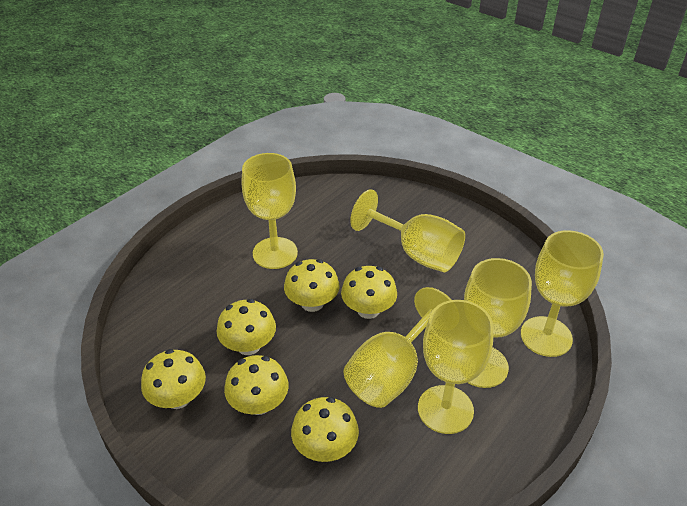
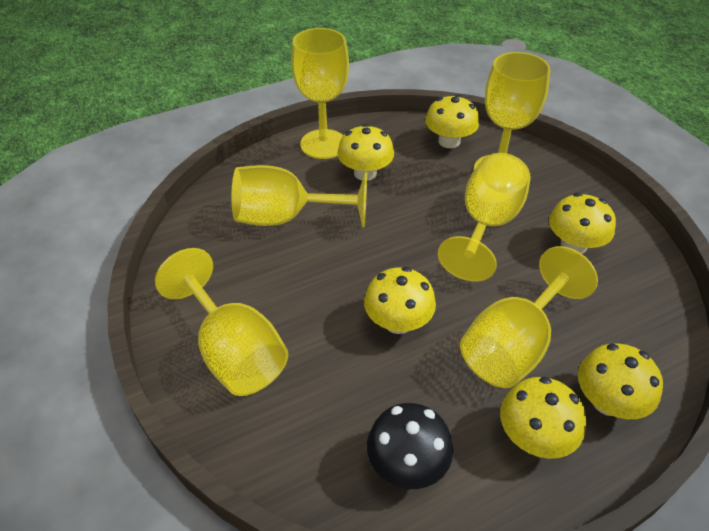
black mushroom: 0 -> 1

